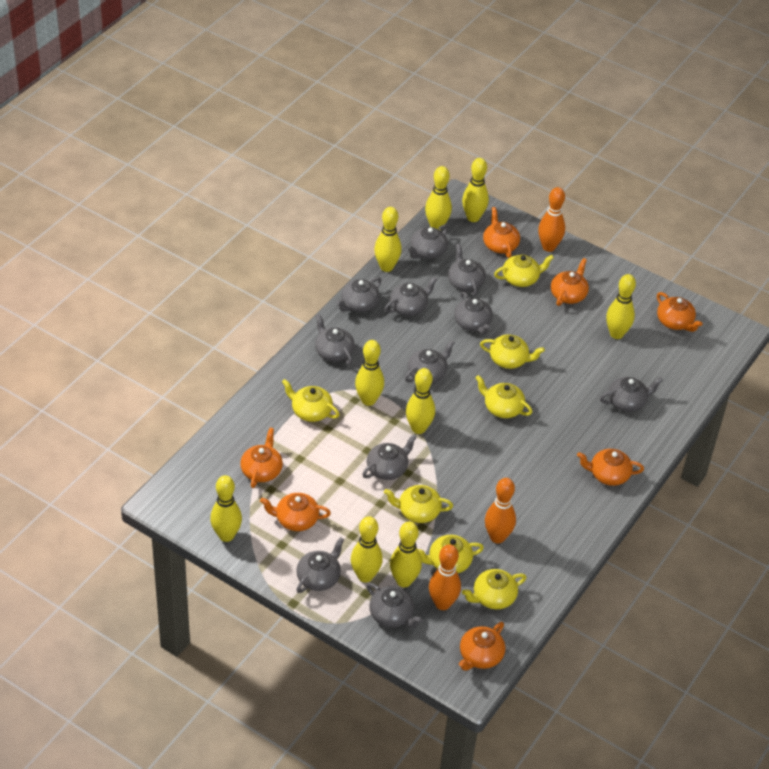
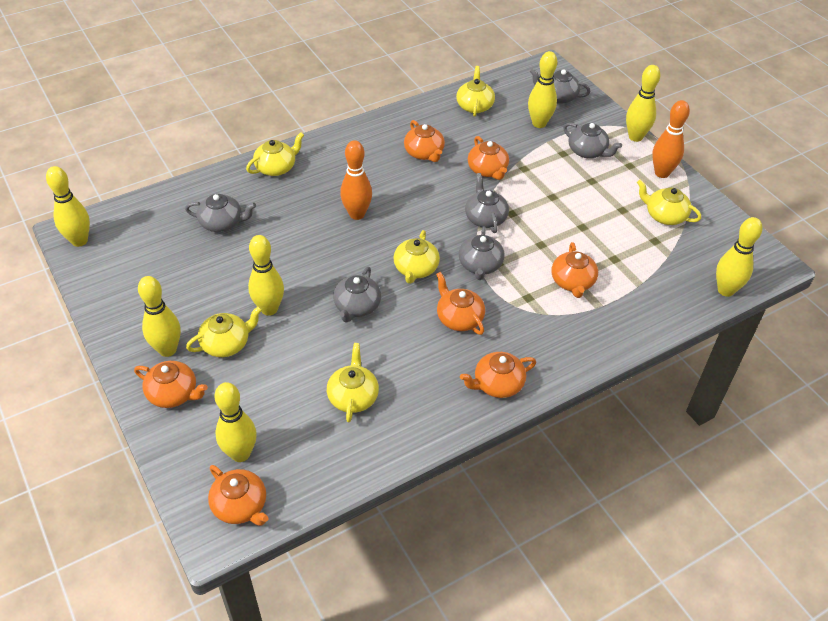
grey teapot: 11 -> 6
orange bowling pin: 3 -> 2
yellow bowling pin: 9 -> 7
yellow teapot: 7 -> 6

